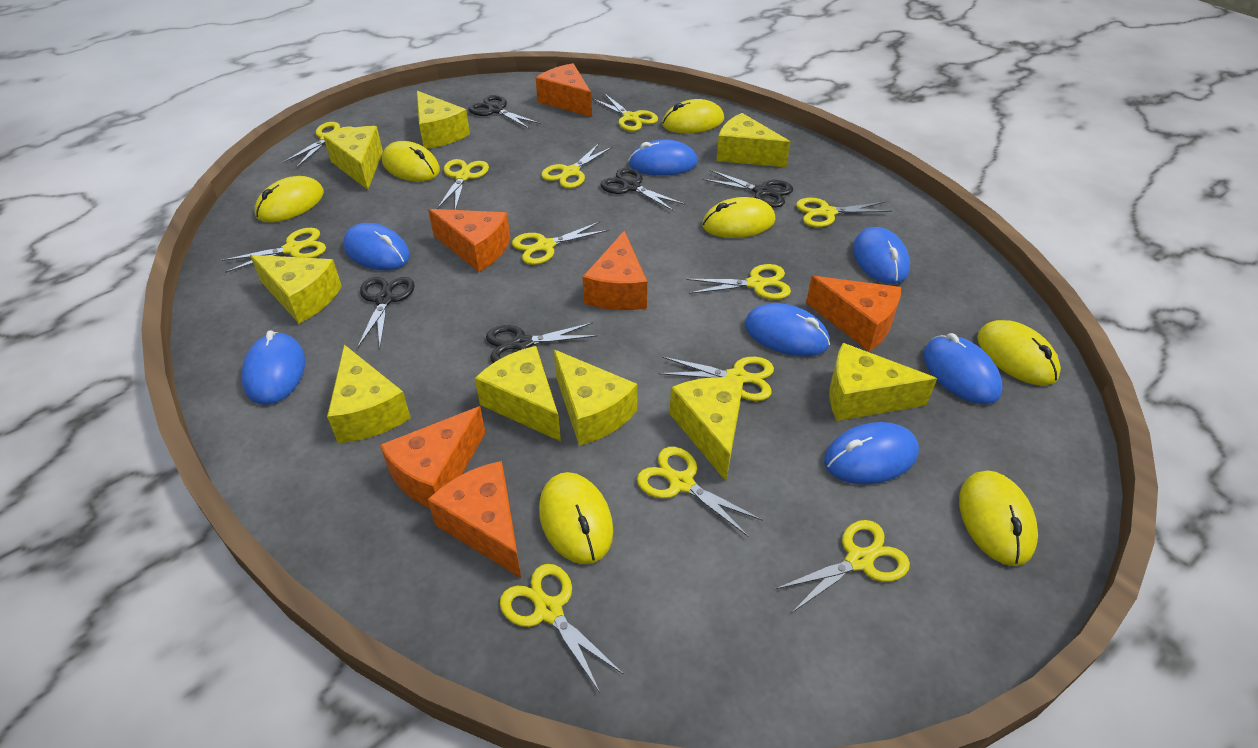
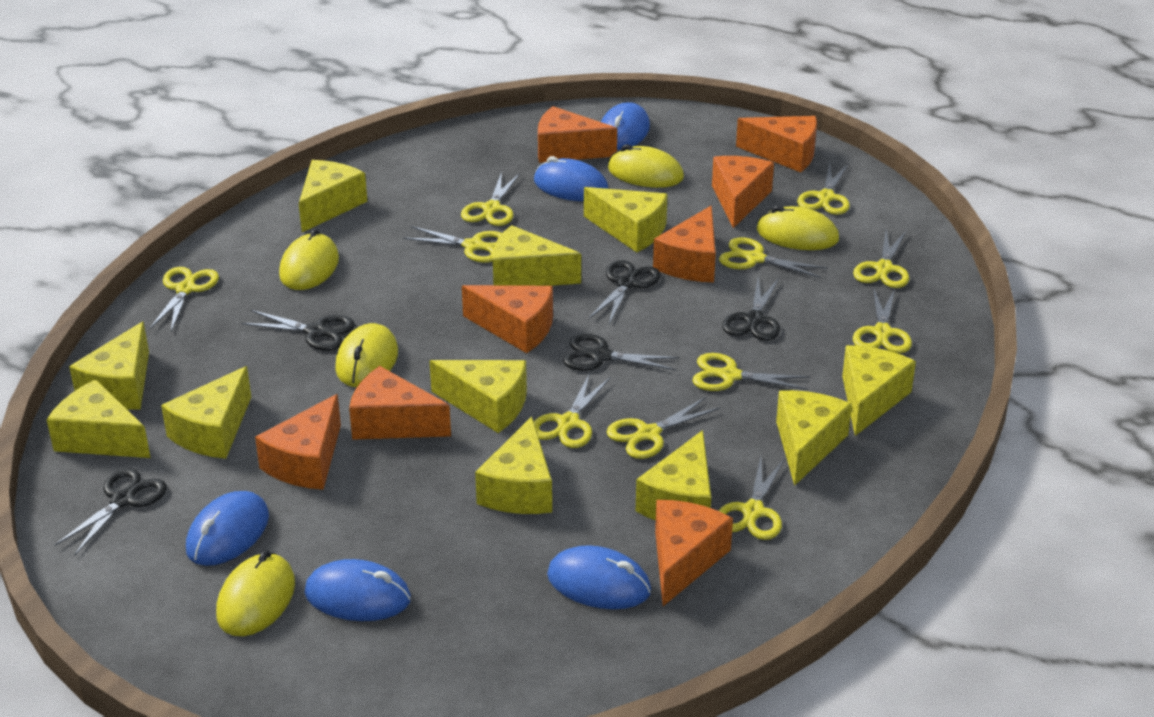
blue mouse: 7 -> 5
orange cheese: 6 -> 8
yellow cheese: 9 -> 11
yellow mouse: 7 -> 5
yellow scissors: 12 -> 11

